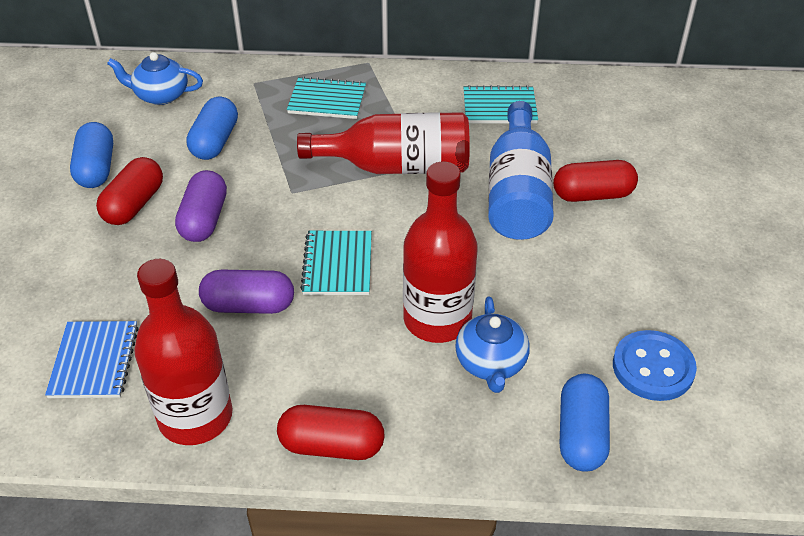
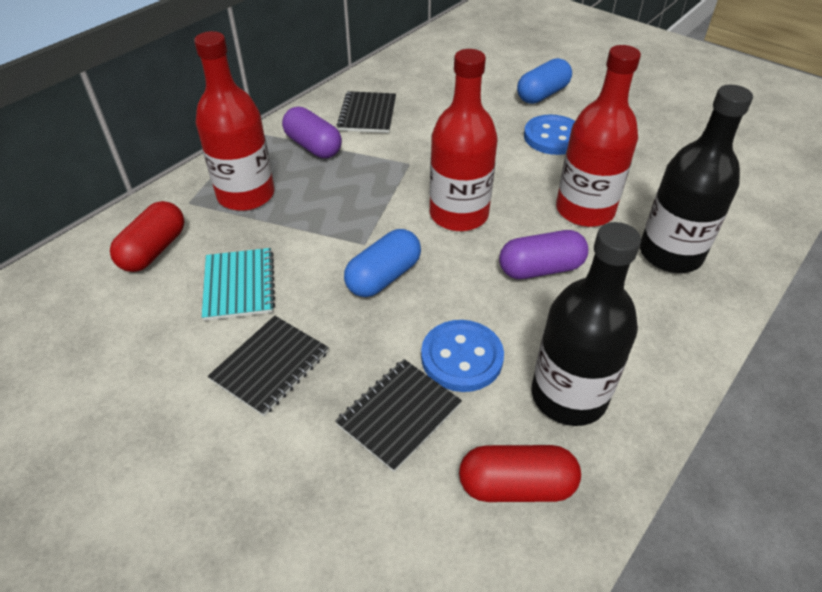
black bottle: 0 -> 2
black notebook: 0 -> 3
blue bottle: 1 -> 0
blue button: 1 -> 2
blue capsule: 3 -> 2
blue notebook: 1 -> 0
blue teapot: 2 -> 0
red capsule: 3 -> 2
turquoise notebook: 3 -> 1

